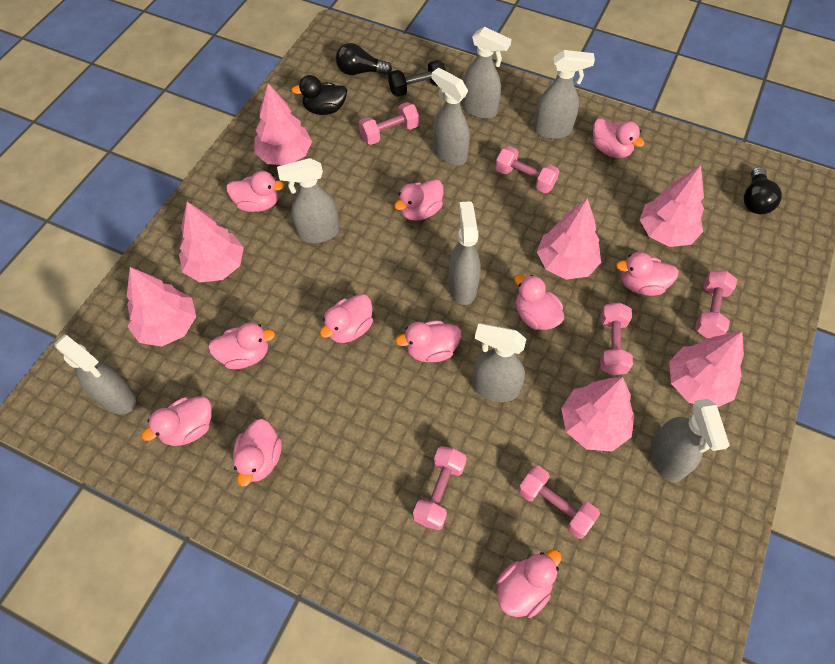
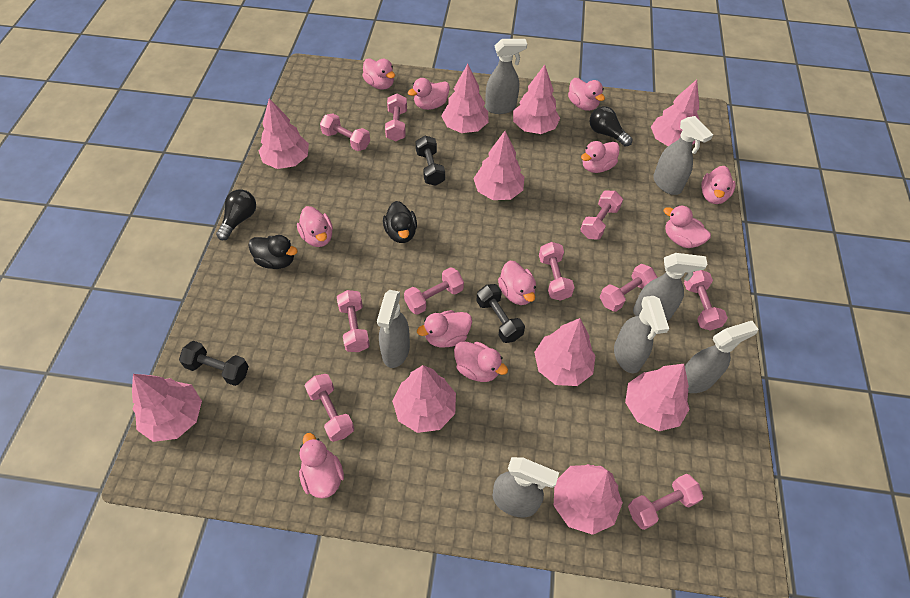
black duck: 1 -> 2
black dumbbell: 1 -> 3
grey spray bottle: 8 -> 7
pink dumbbell: 6 -> 10
pink tree: 7 -> 10

